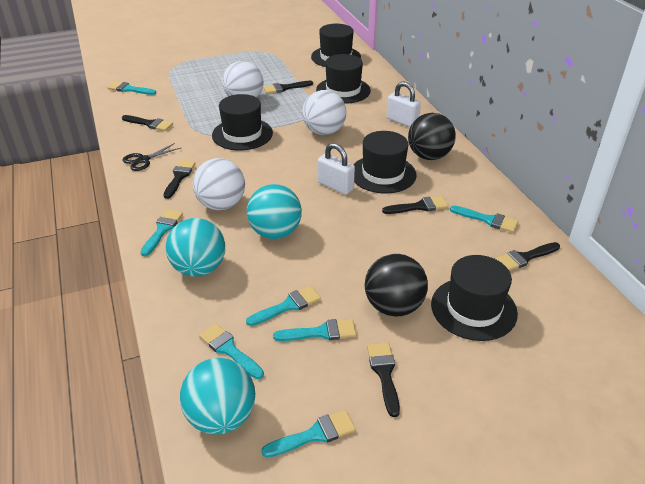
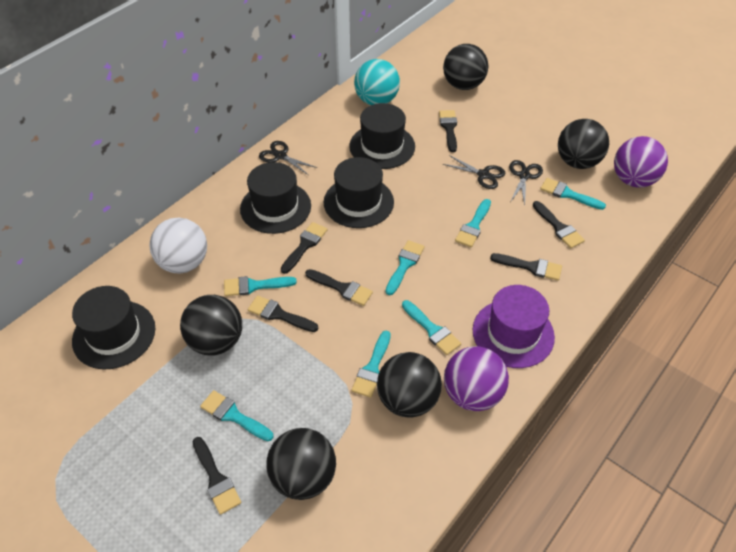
black ball: 2 -> 5
black brush: 6 -> 7
black hat: 5 -> 4
black scissors: 1 -> 3
purple ball: 0 -> 2
purple hat: 0 -> 1
turquoise ball: 3 -> 1
white ball: 3 -> 1
white padlock: 2 -> 0

